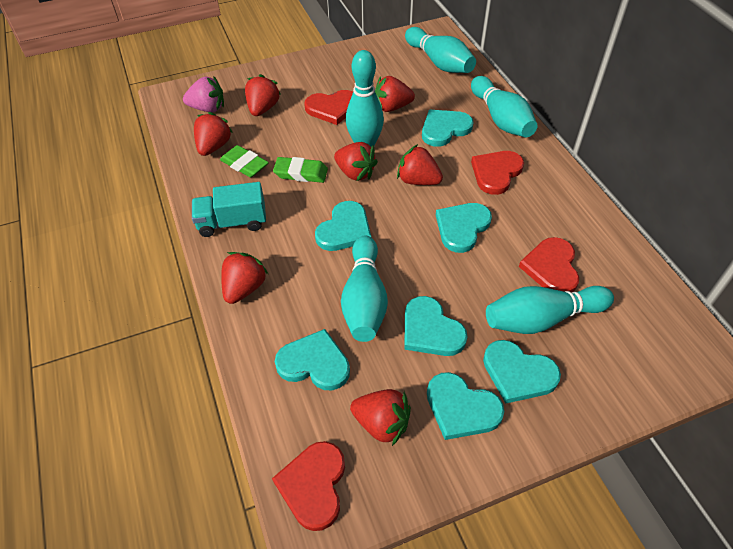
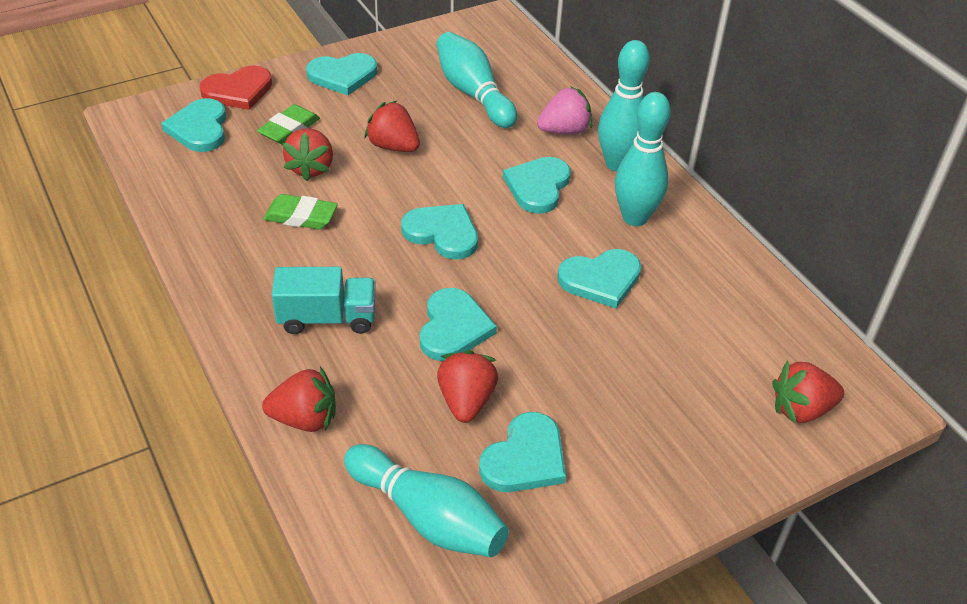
red heart: 4 -> 1
red strawberry: 7 -> 5
turquoise bowling pin: 5 -> 4

